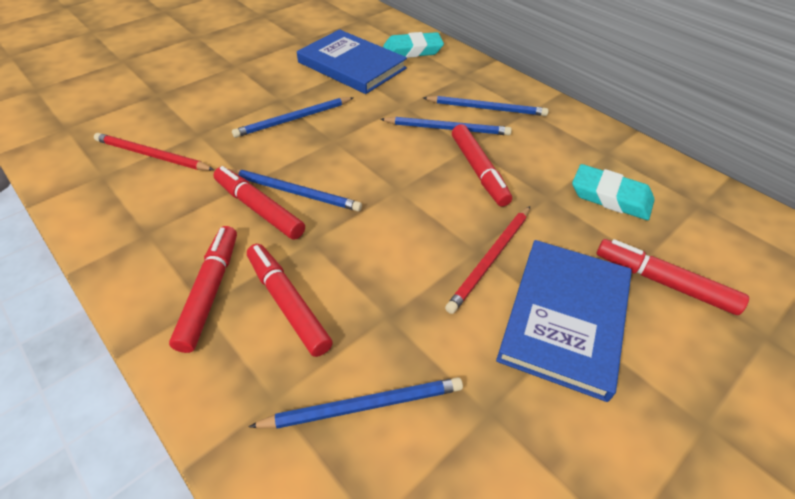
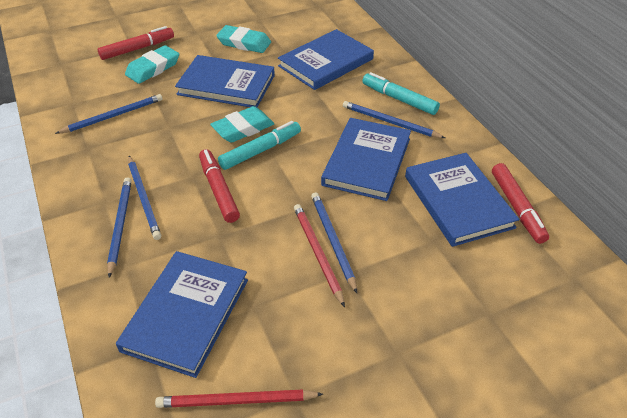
blue book: 2 -> 5
red marker: 5 -> 3
turquoise eraser: 2 -> 3
turquoise marker: 0 -> 2

